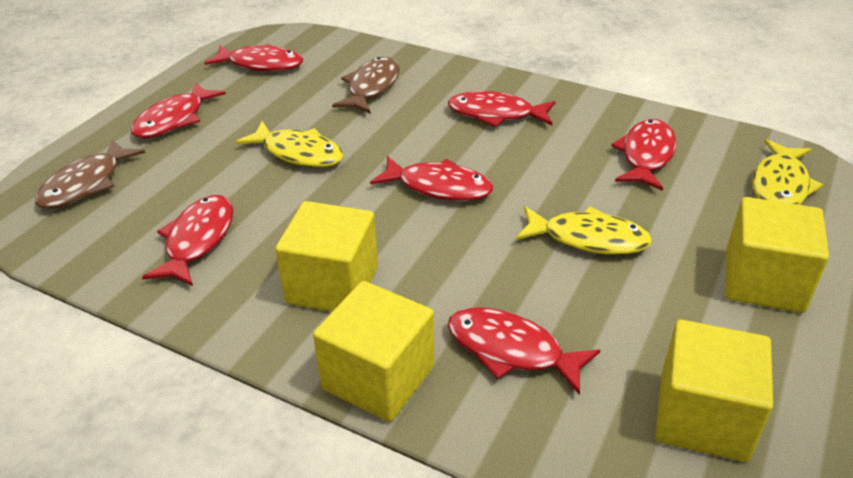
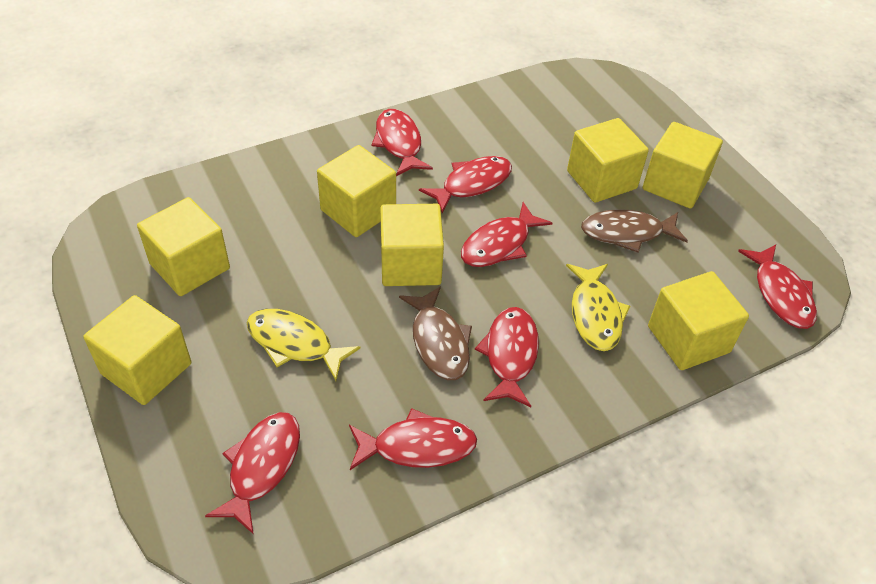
yellow cube: 4 -> 7
yellow fish: 3 -> 2

